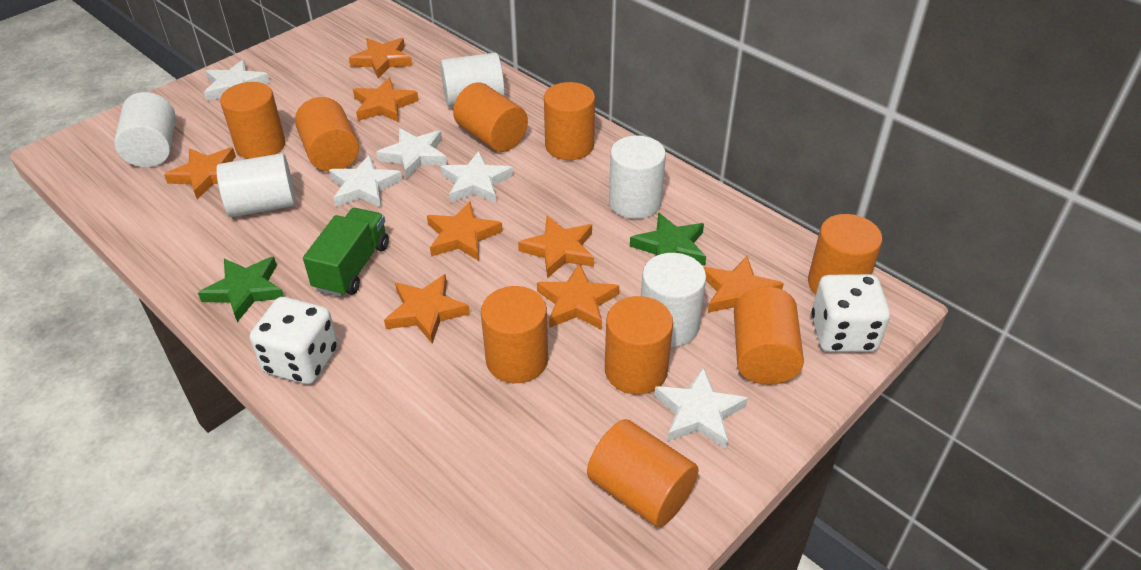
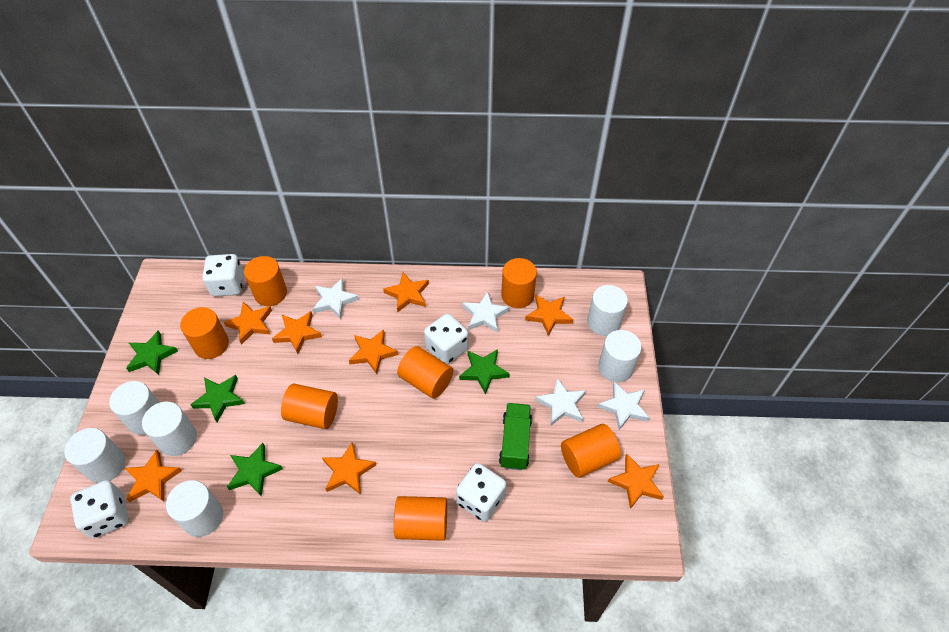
green star: 2 -> 4
orange cylinder: 9 -> 7
white cylinder: 5 -> 6
white dice: 2 -> 4
white star: 5 -> 4

